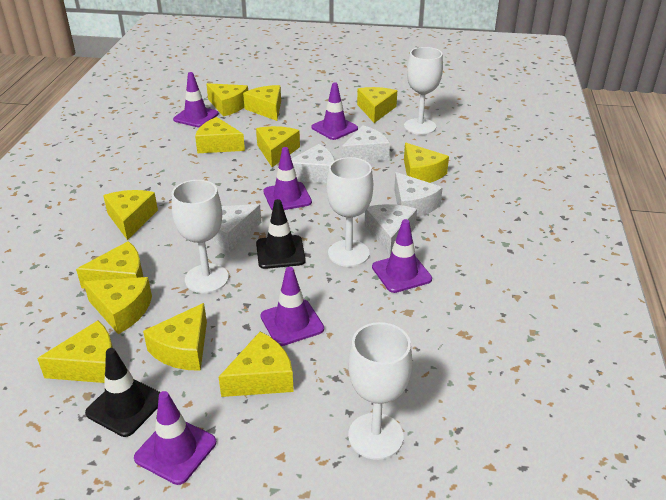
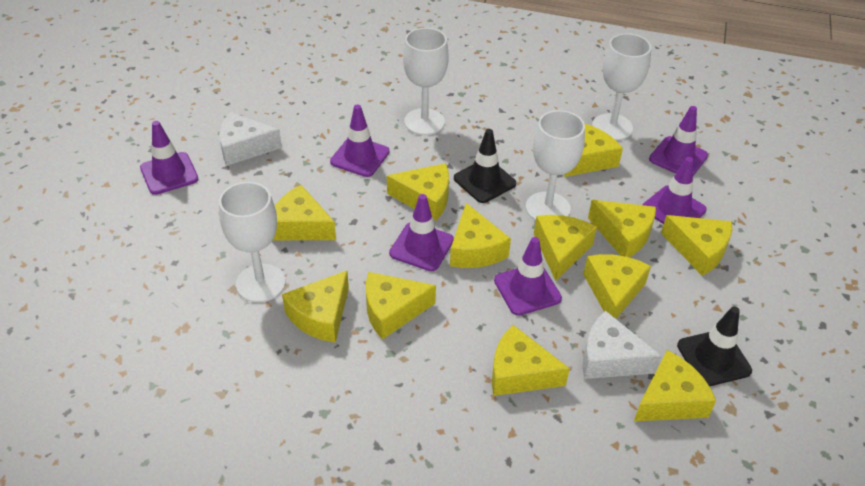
white cheese: 5 -> 2

